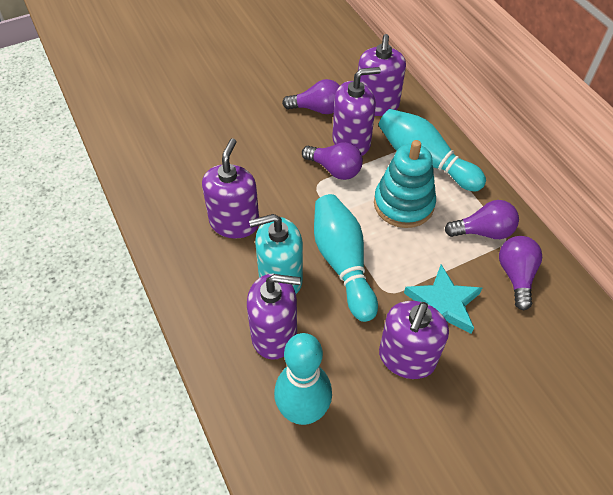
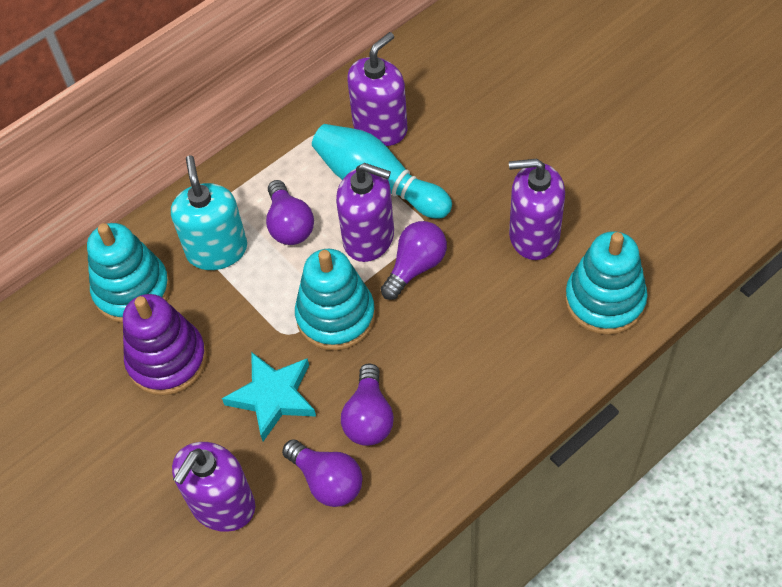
purple soap dispenser: 5 -> 4
purple stacking toy: 0 -> 1
turquoise bowling pin: 3 -> 1
turquoise stacking toy: 1 -> 3

